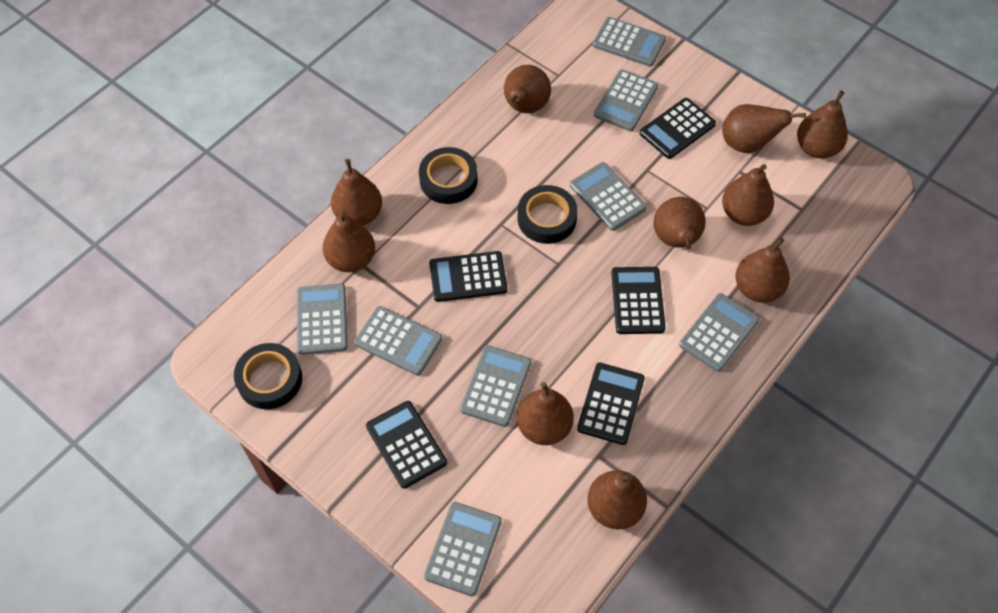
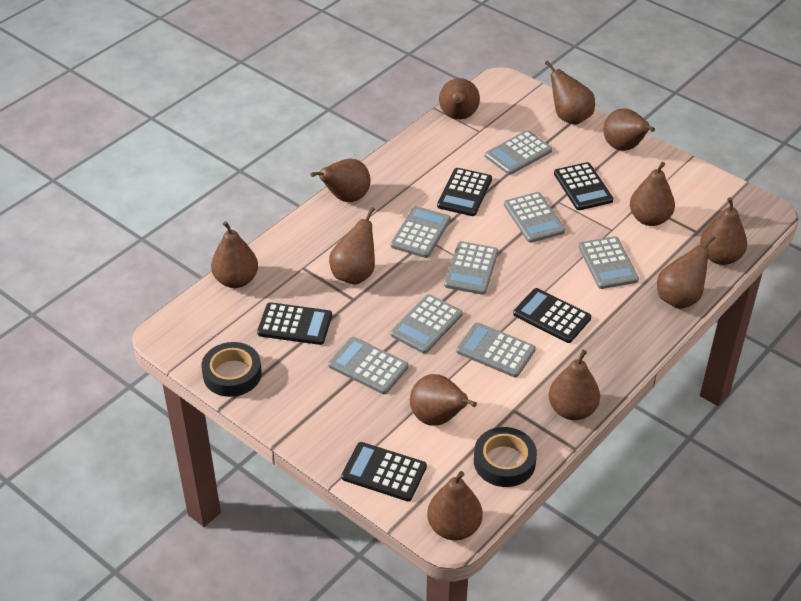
black tape: 3 -> 2
brown pear: 10 -> 12

